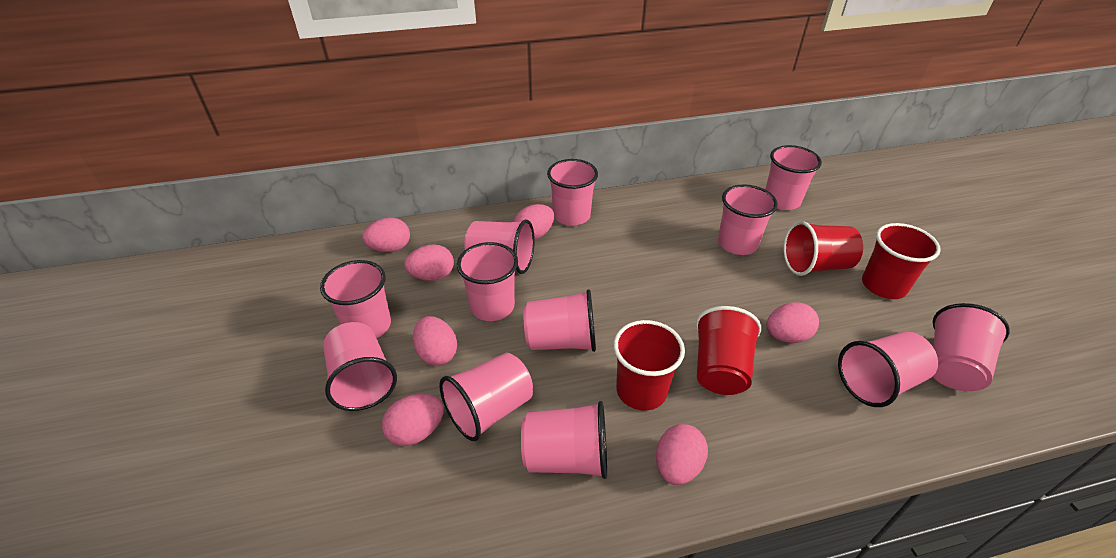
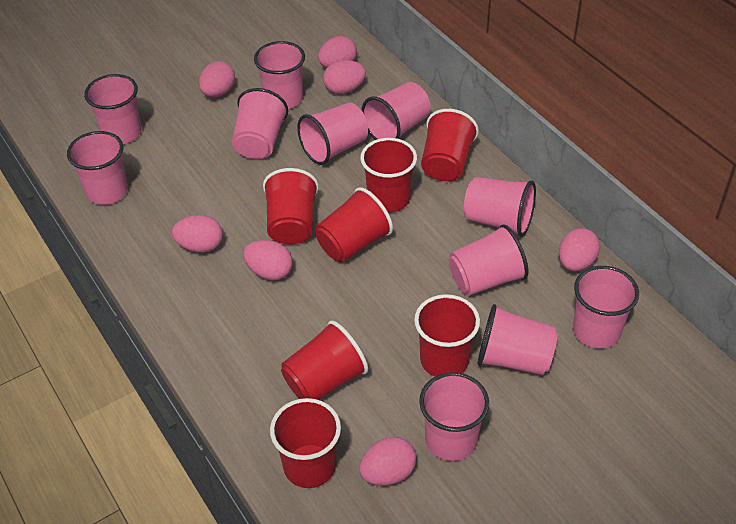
pink cup: 12 -> 11
red cup: 4 -> 7

